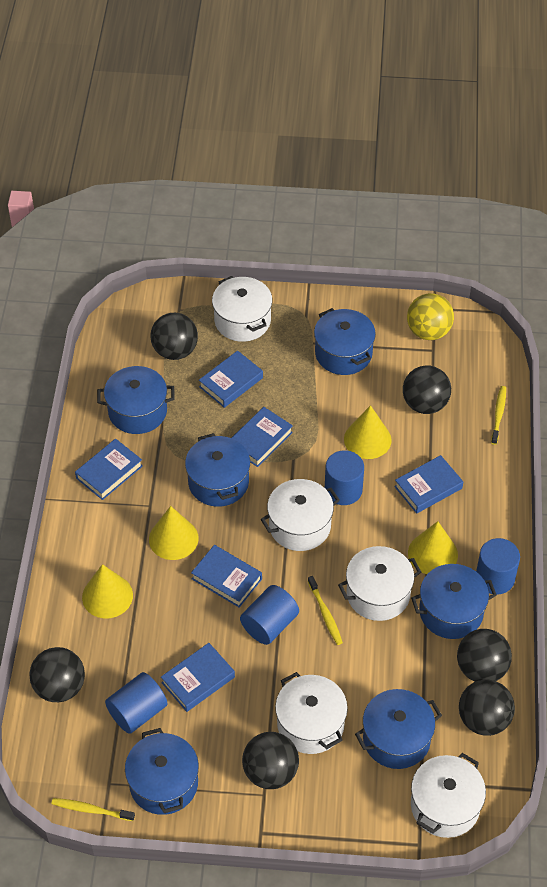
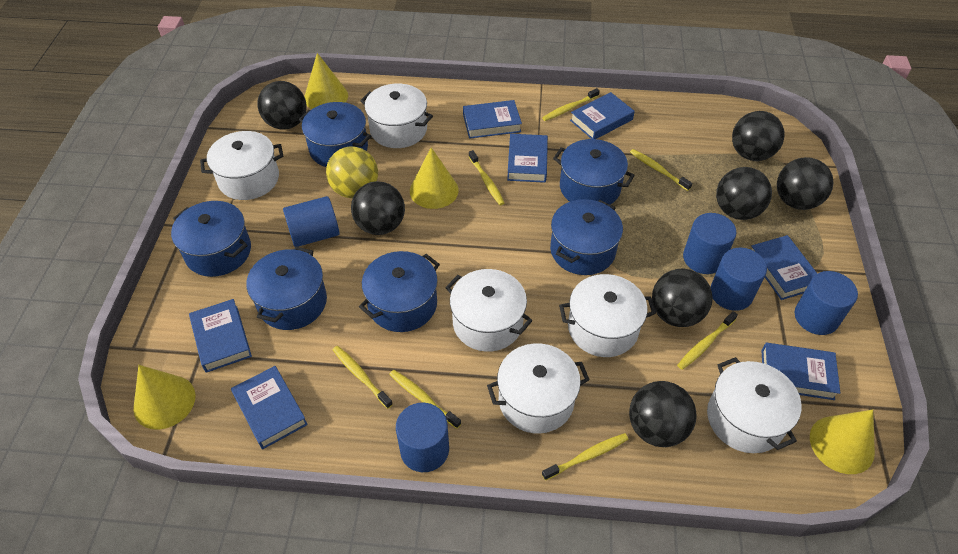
black ball: 6 -> 7
blue book: 6 -> 7
blue cylinder: 4 -> 5
white pot: 5 -> 6
yellow toothbrush: 3 -> 7

